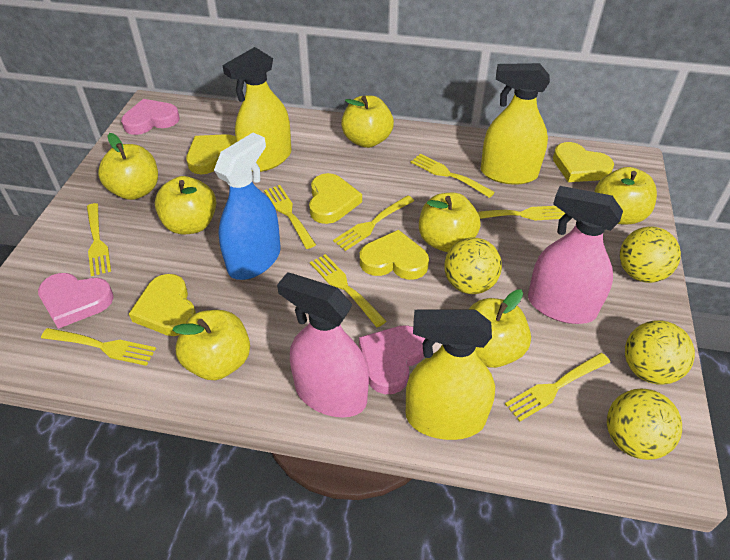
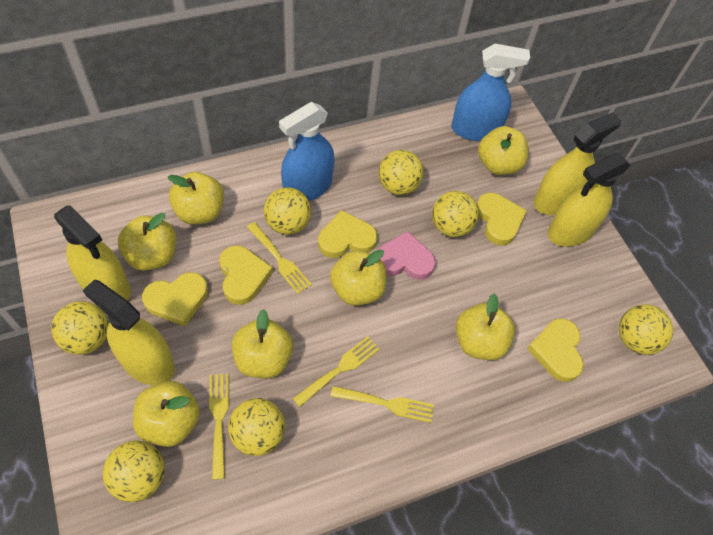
blue spray bottle: 1 -> 2
pink heart: 3 -> 1
pink spray bottle: 2 -> 0
yellow ball: 4 -> 7
yellow fork: 8 -> 4
yellow spray bottle: 3 -> 4

